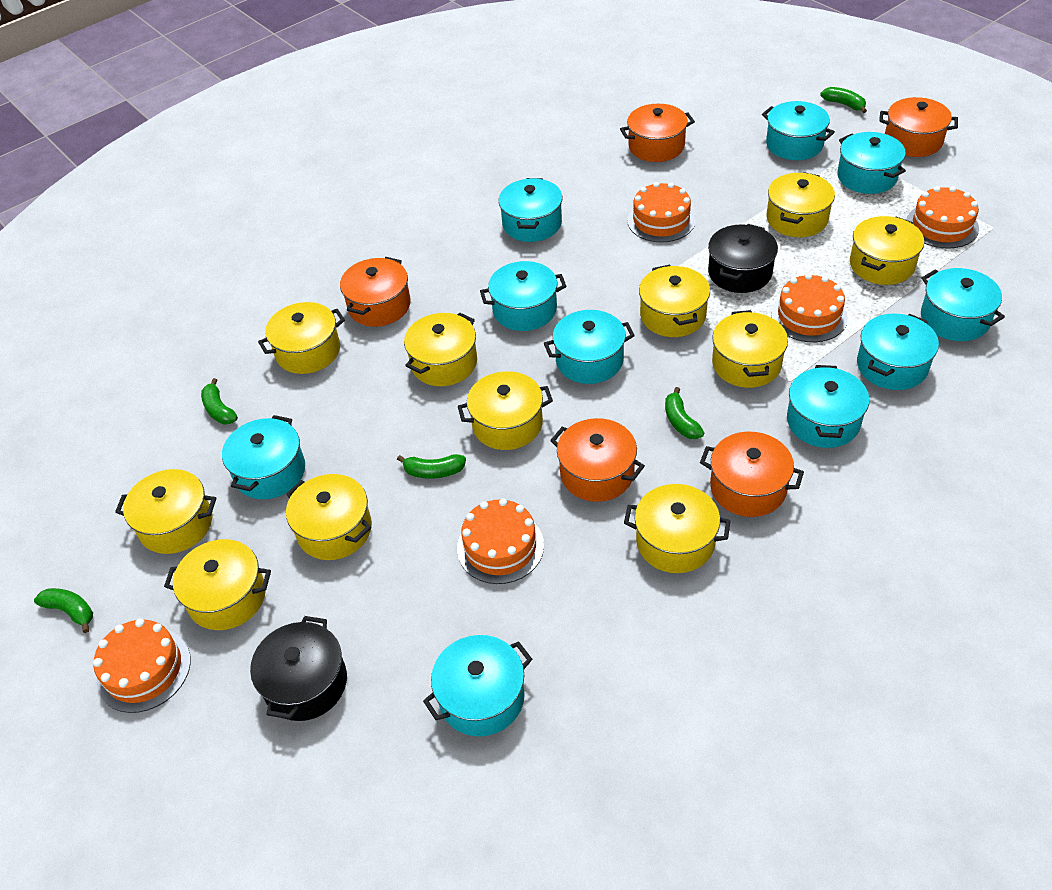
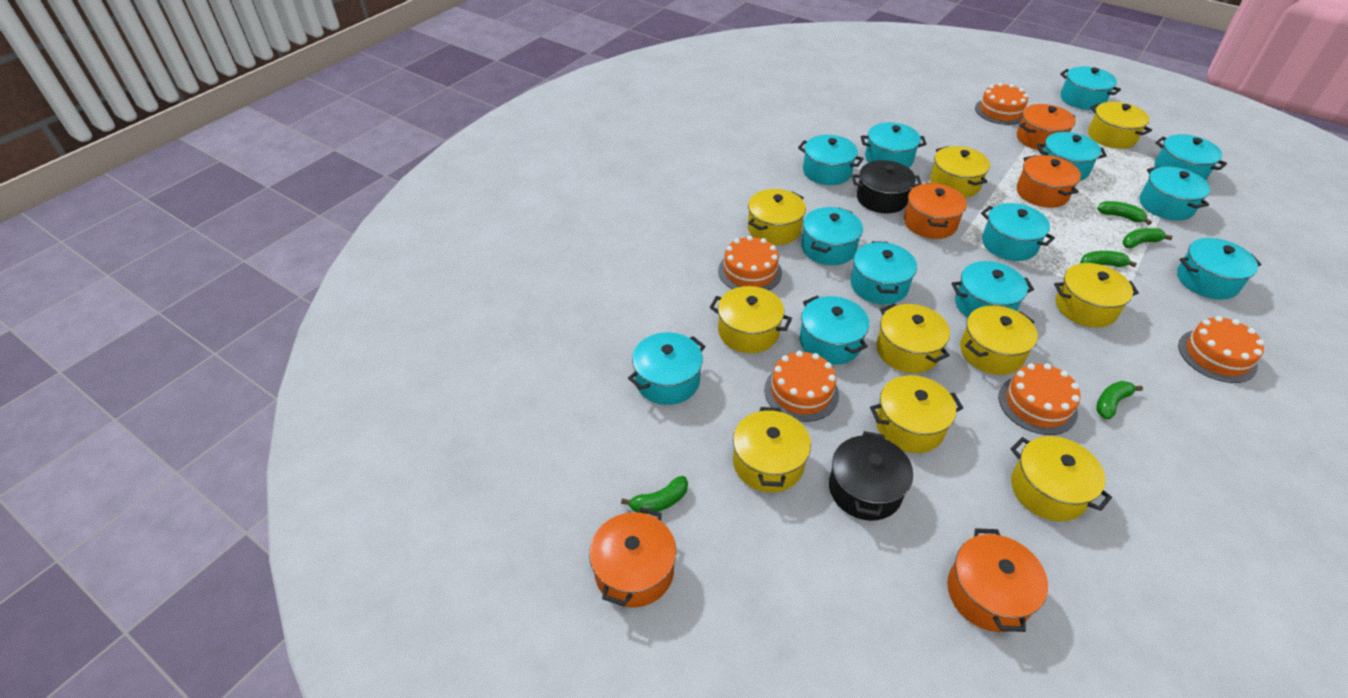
turquoise pot: 10 -> 13
yellow pot: 11 -> 10

